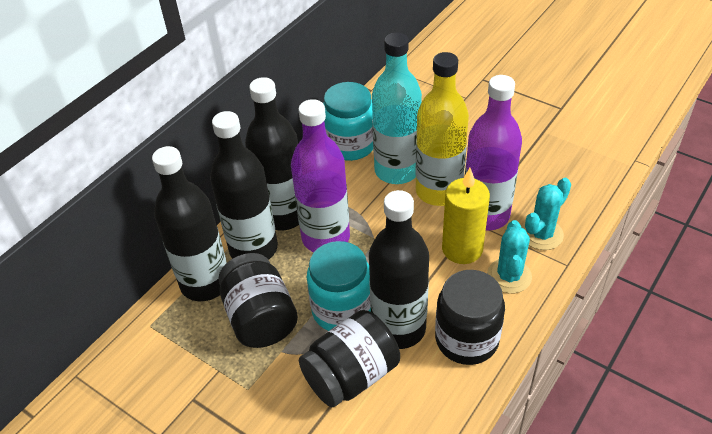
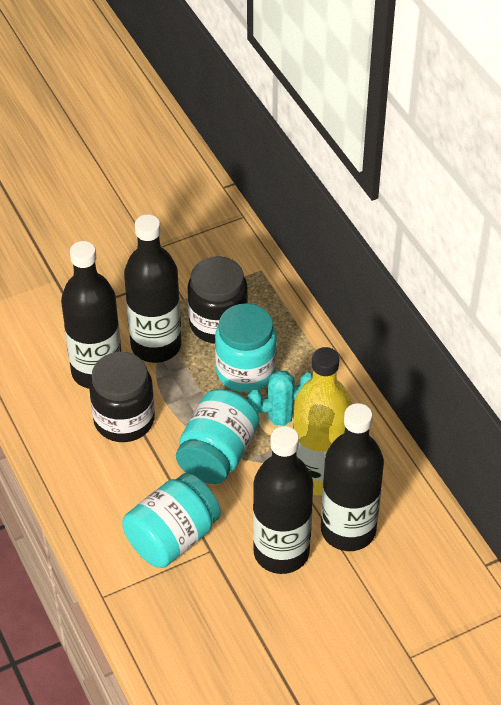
black jar: 3 -> 2
purple bottle: 2 -> 0
turquoise bottle: 1 -> 0
turquoise cactus: 2 -> 1
turquoise jar: 2 -> 3
yellow candle: 1 -> 0

